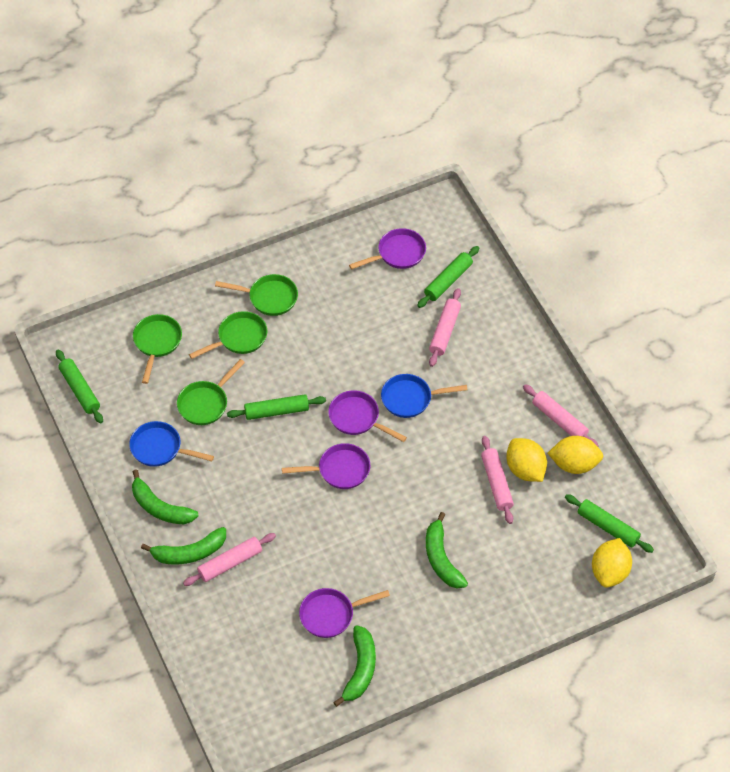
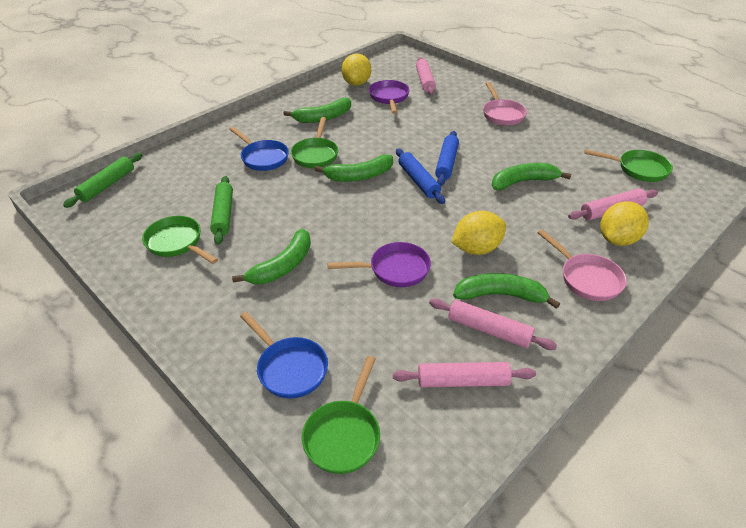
blue rolling pin: 0 -> 2
green banana: 4 -> 5
green rolling pin: 4 -> 2
pink pan: 0 -> 2
purple pan: 4 -> 2

